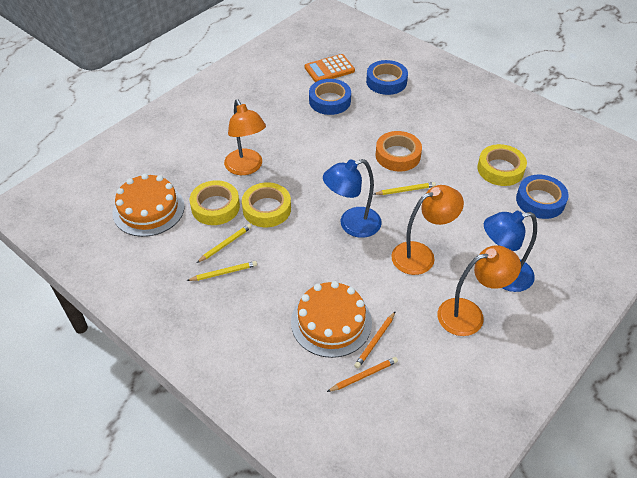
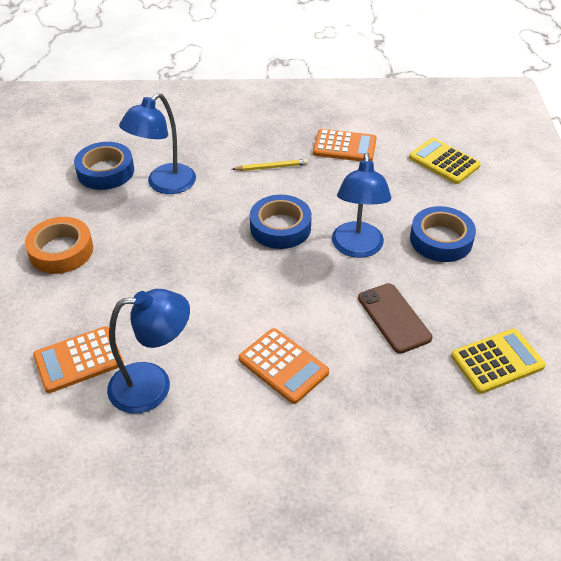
blue lamp: 2 -> 3
brown phone: 0 -> 1
orange cake: 2 -> 0
orange calculator: 1 -> 3
orange lamp: 3 -> 0
orange pencil: 2 -> 0
yellow calculator: 0 -> 2
yellow pencil: 3 -> 1
yellow tape: 3 -> 0

